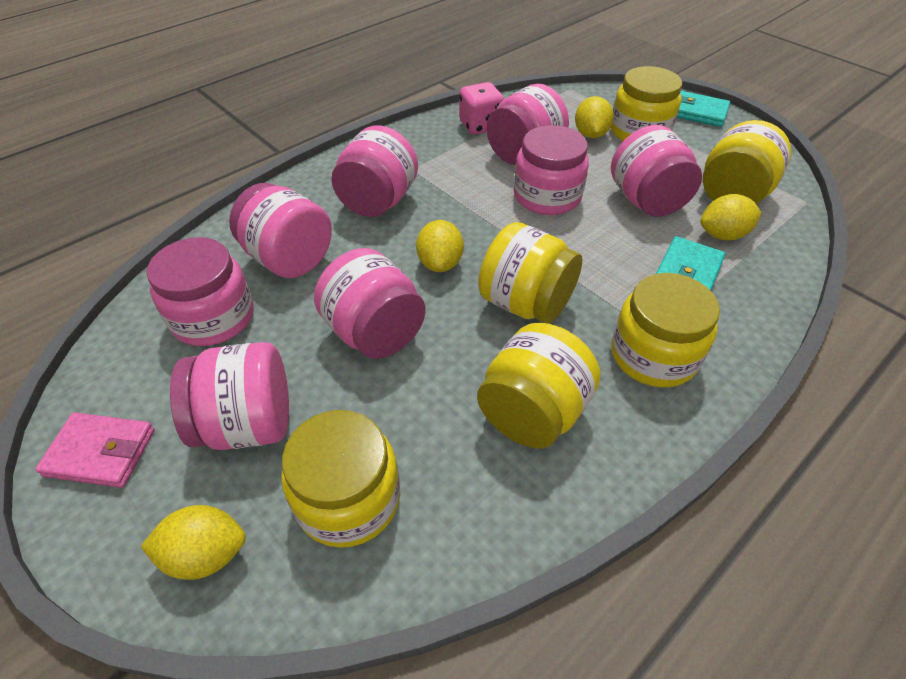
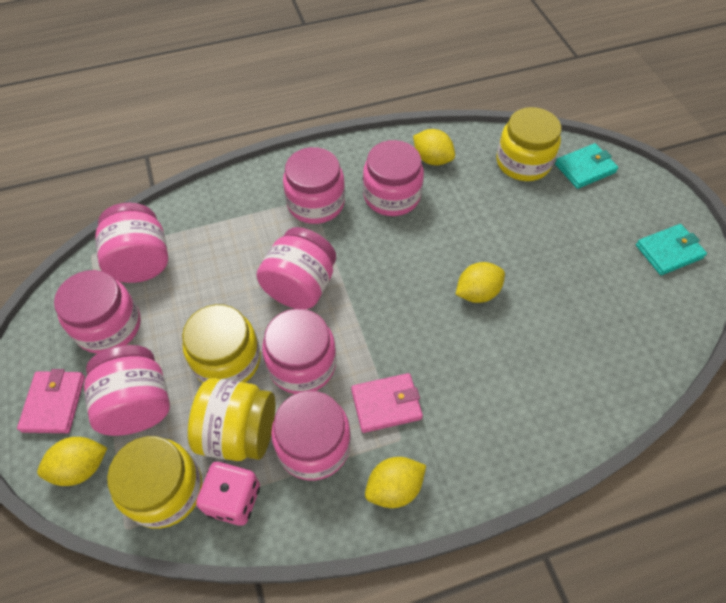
pink wallet: 1 -> 2
yellow jar: 6 -> 4

